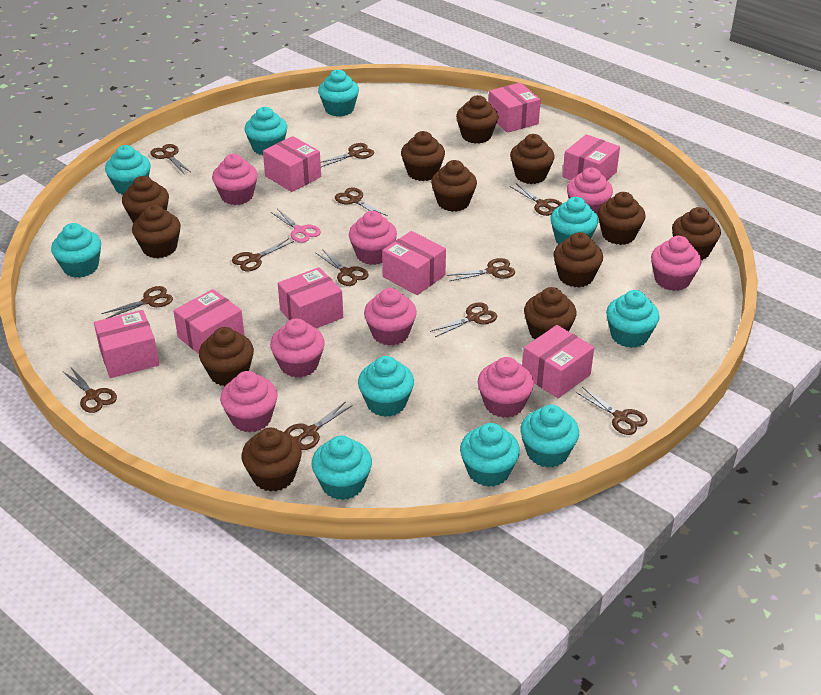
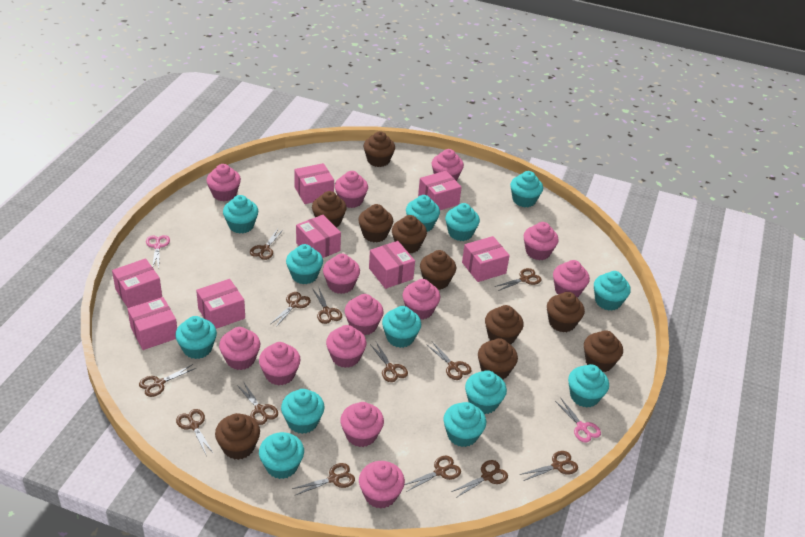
brown cupcake: 12 -> 10
brown scissors: 12 -> 13
pink cupcake: 8 -> 13
pink scissors: 1 -> 2
turquoise cupcake: 10 -> 13

